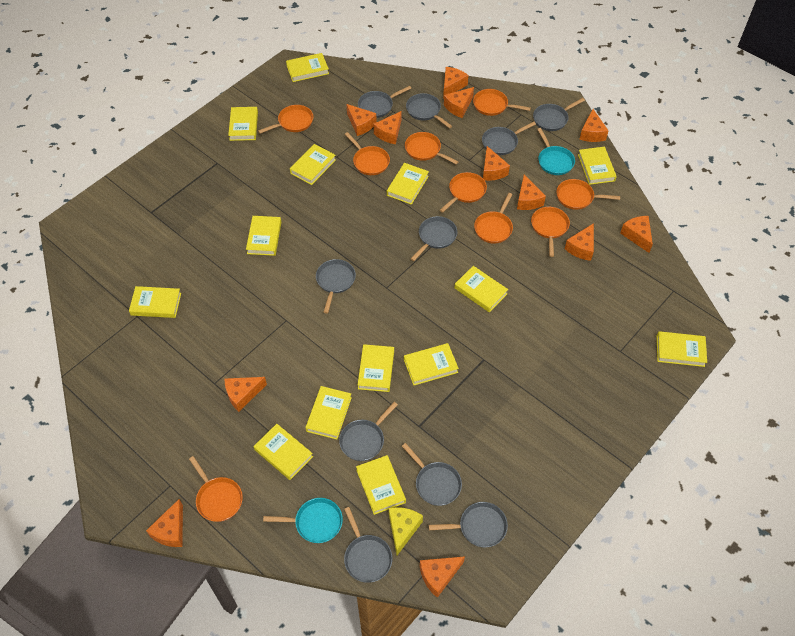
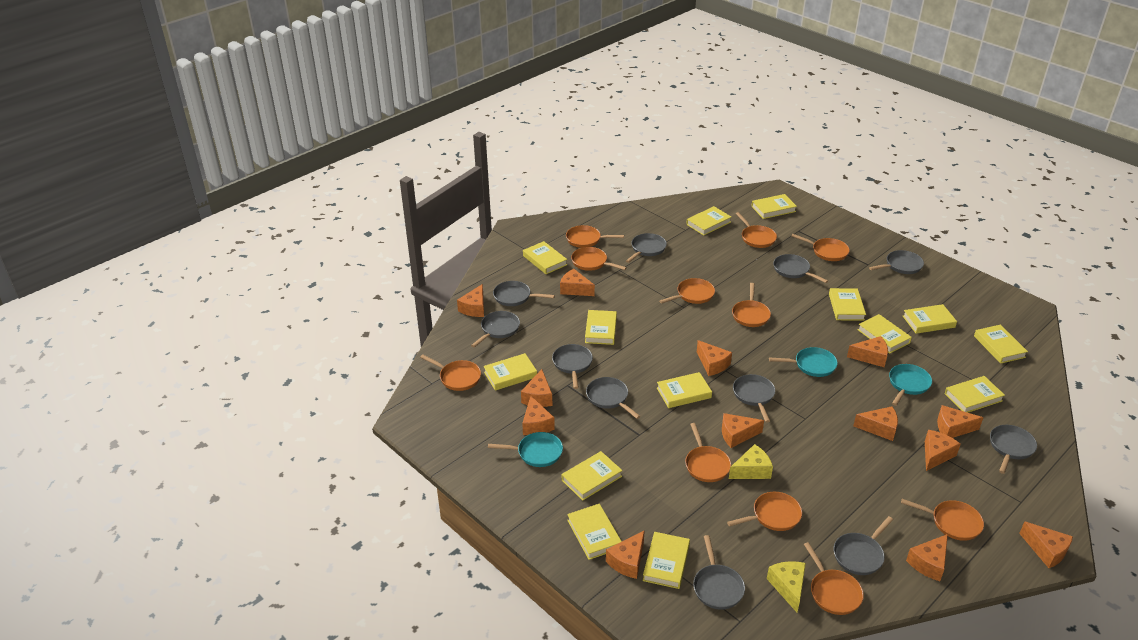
grey pan: 10 -> 11
orange cheese: 12 -> 13
orange pan: 9 -> 11
turquoise pan: 2 -> 3
yellow cheese: 1 -> 2

